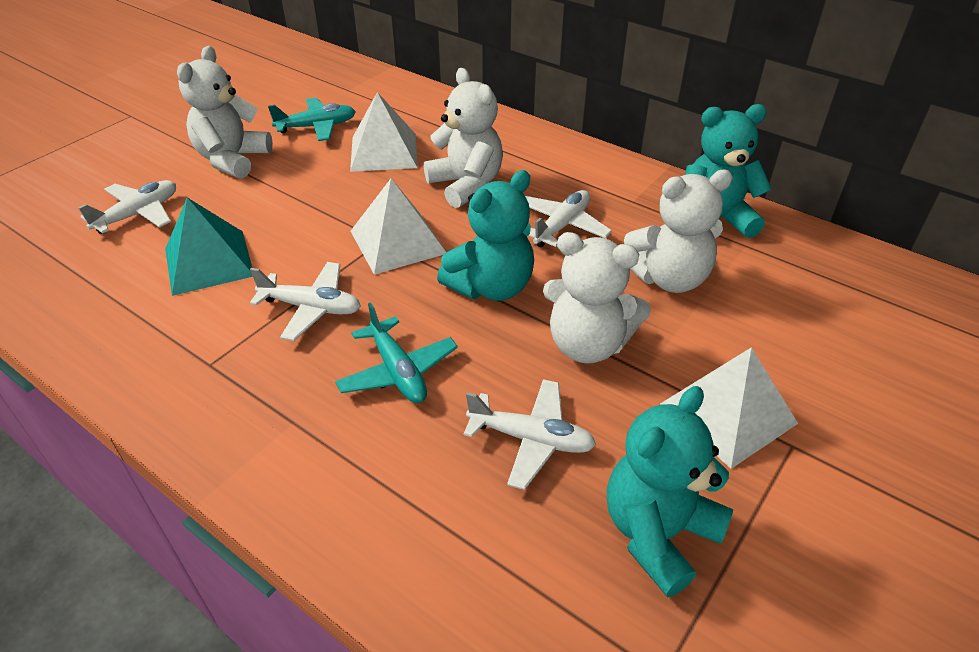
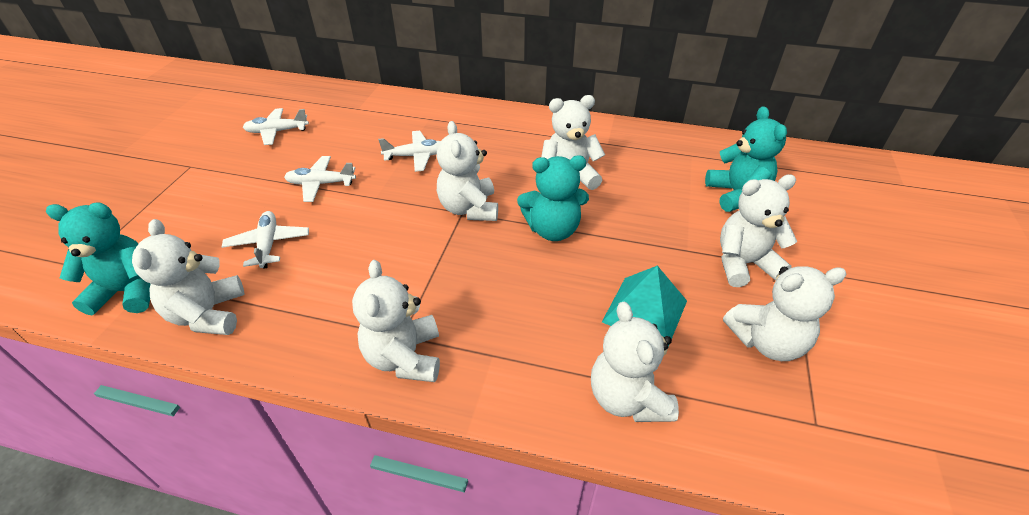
turquoise plane: 2 -> 0
white pyramid: 3 -> 0
white teddy bear: 4 -> 7

